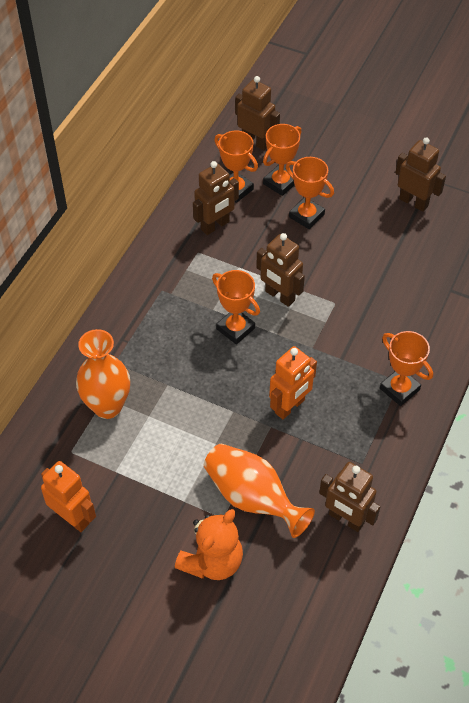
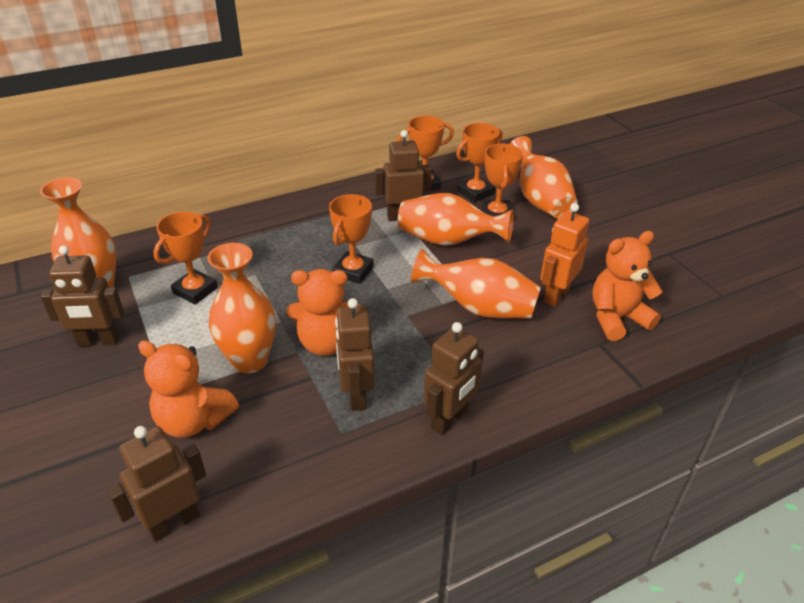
orange robot: 2 -> 1
orange teddy bear: 1 -> 3
orange vase: 2 -> 5

